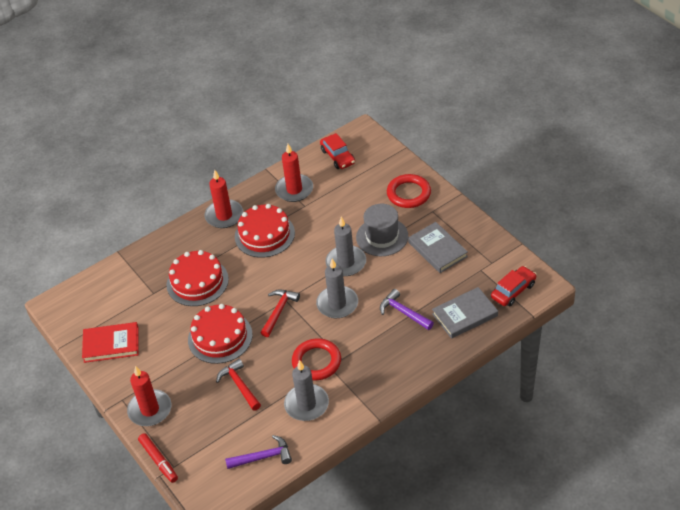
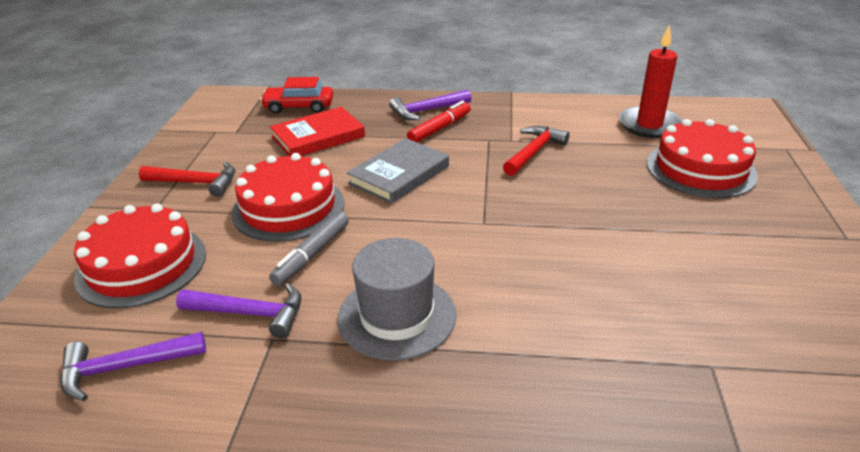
grey book: 2 -> 1
grey candle: 3 -> 0
grey marker: 0 -> 1
purple hammer: 2 -> 3
red candle: 3 -> 1
red car: 2 -> 1
red ring: 2 -> 0

